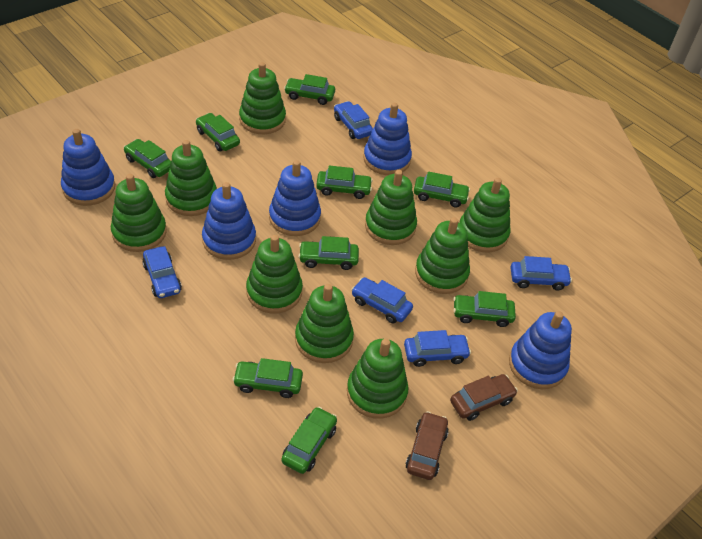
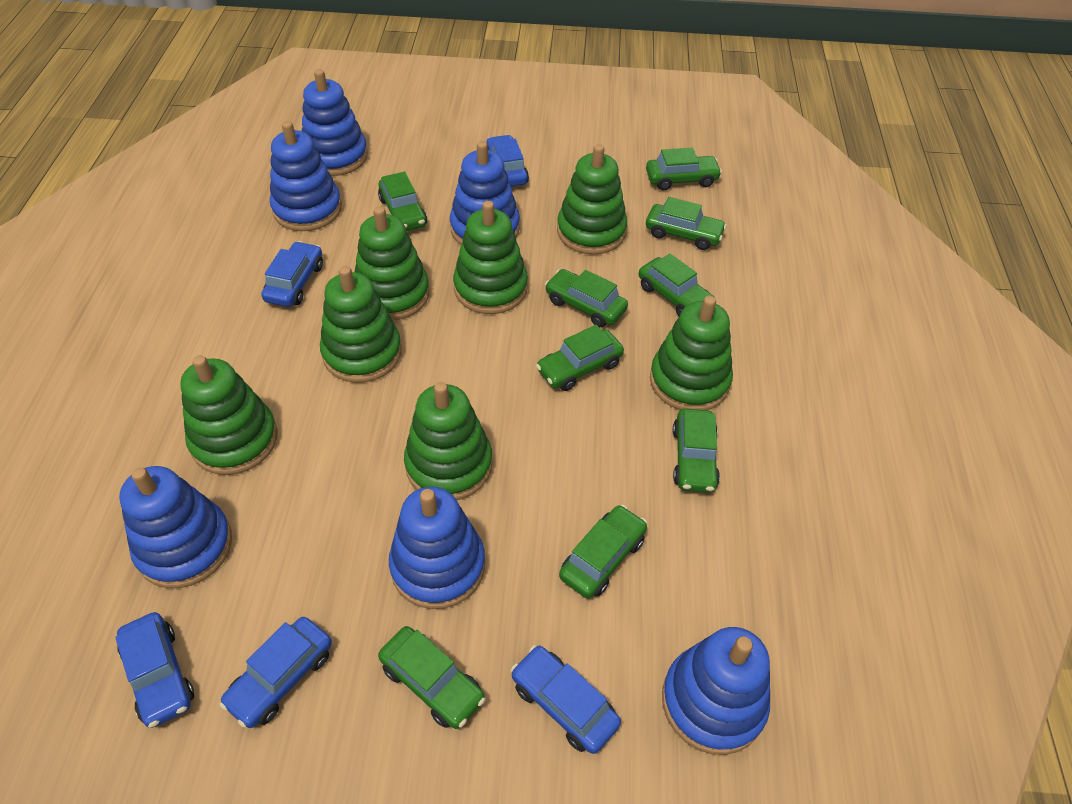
blue stacking toy: 5 -> 6
brown car: 2 -> 0
green stacking toy: 9 -> 7

